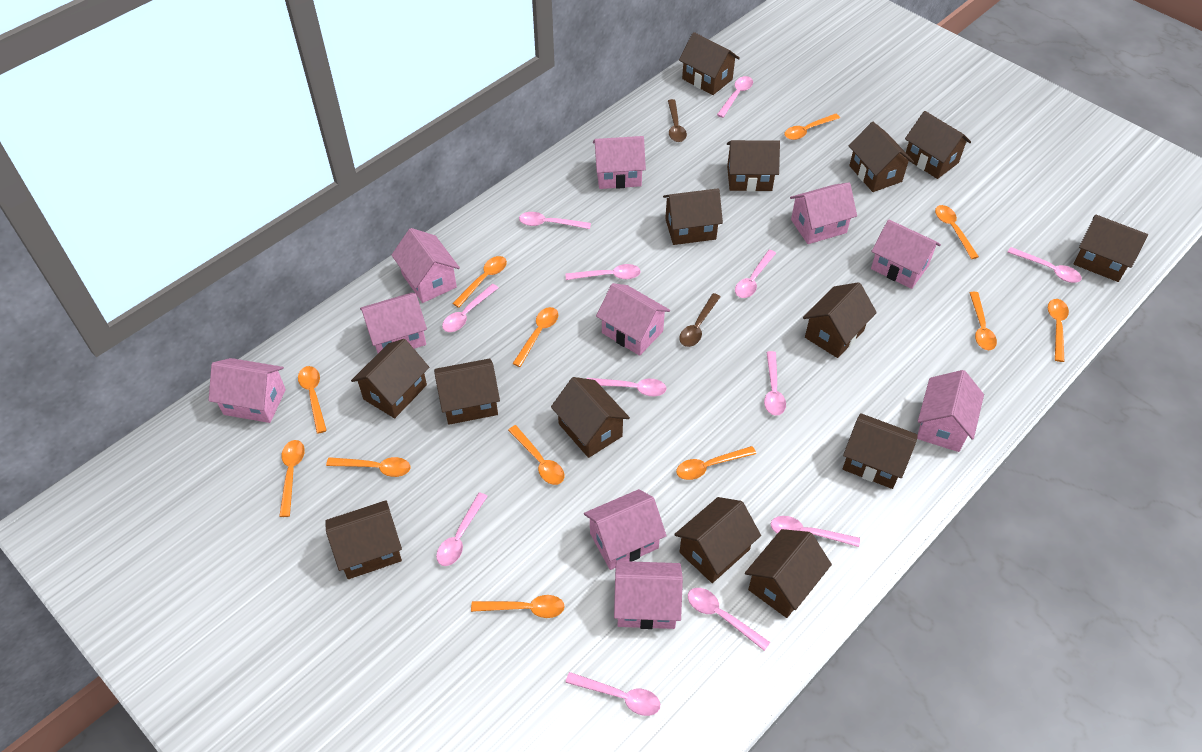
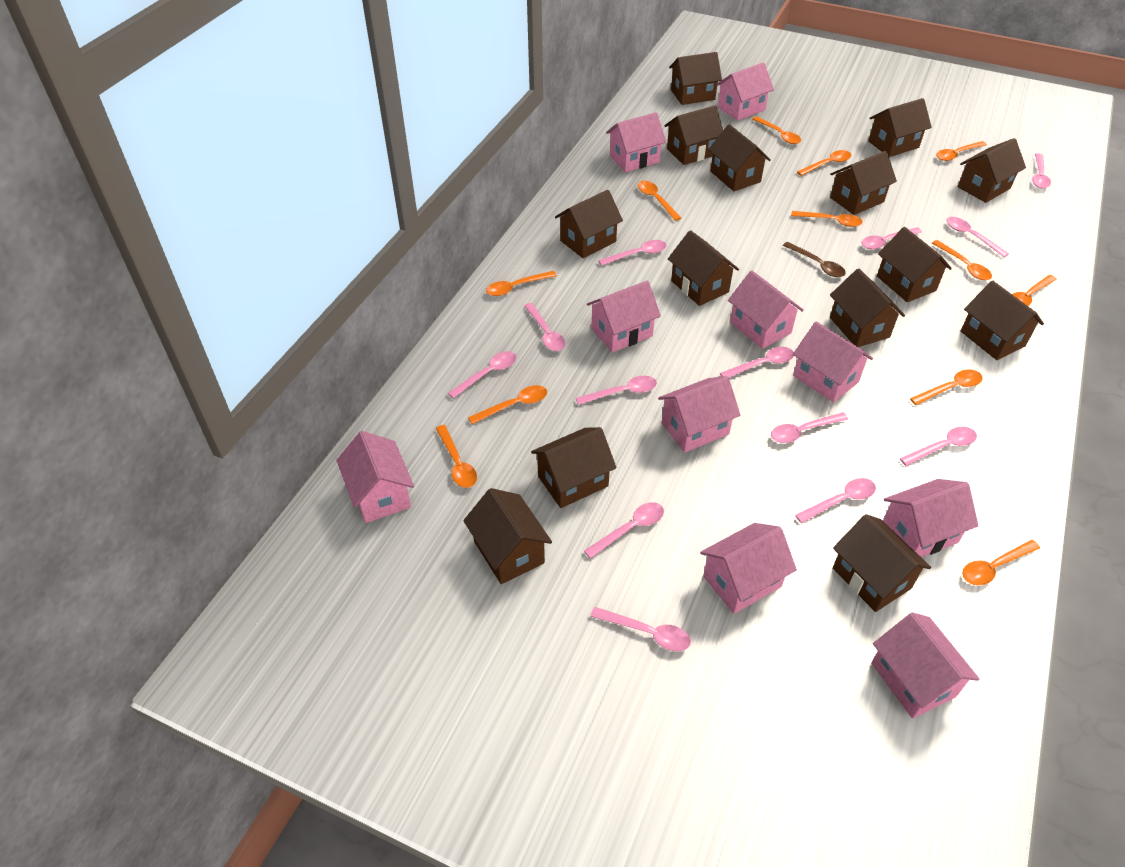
brown spoon: 2 -> 1
pink spoon: 12 -> 13

